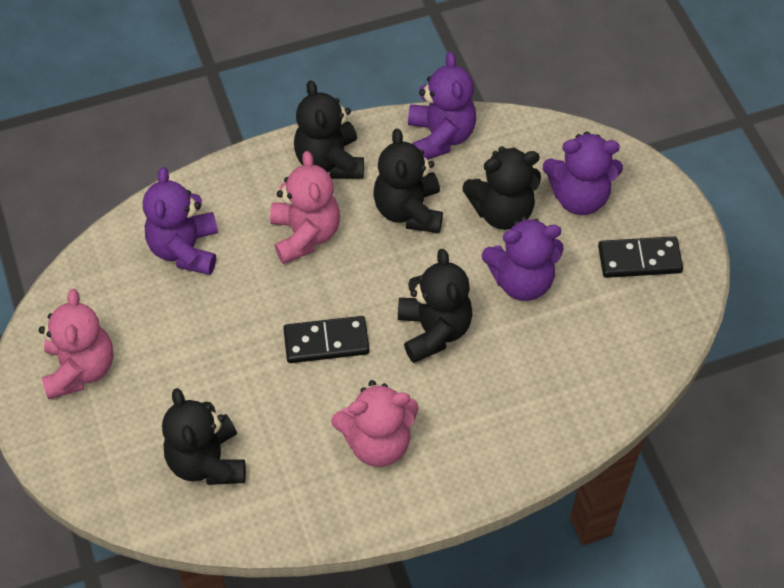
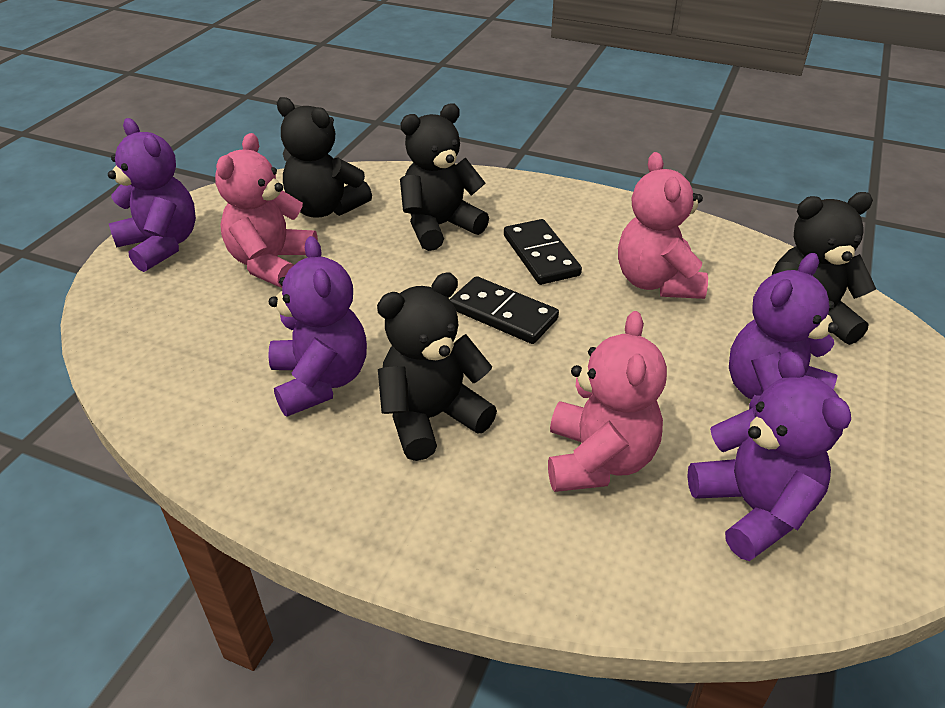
black teddy bear: 5 -> 4

